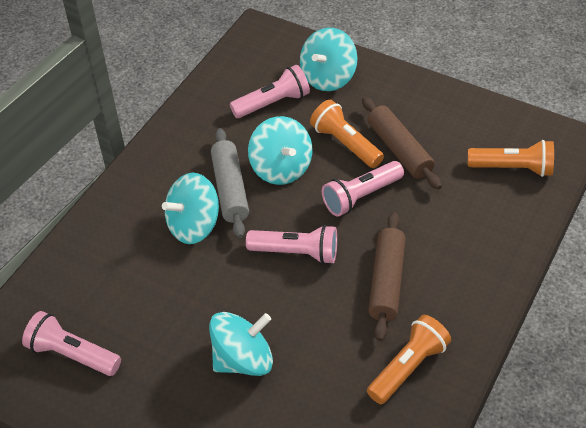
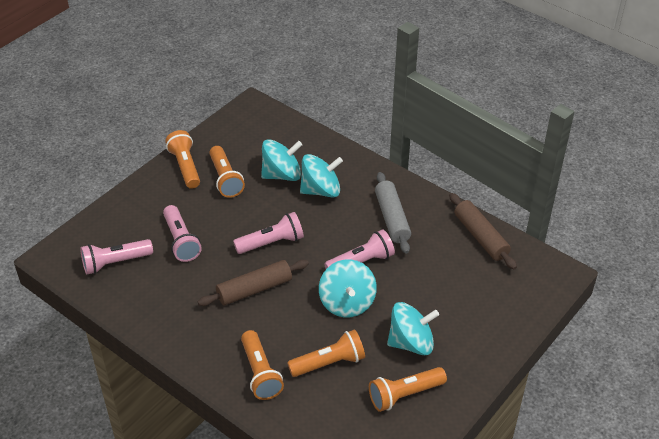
orange flashlight: 3 -> 5

